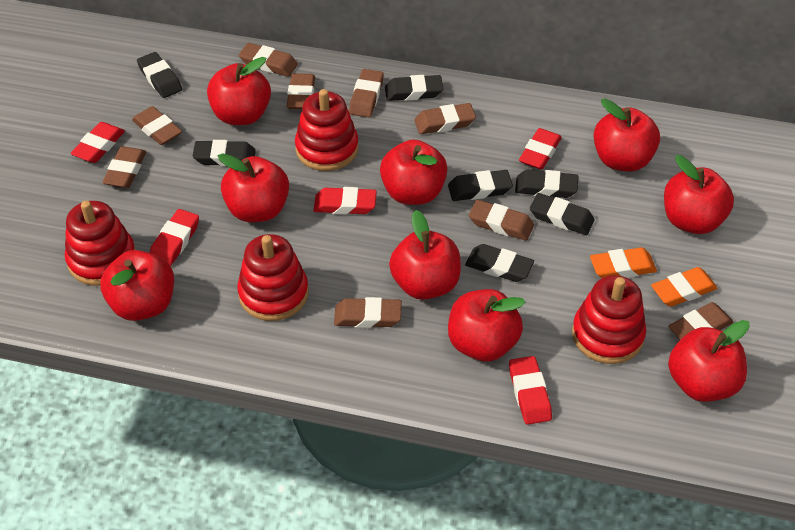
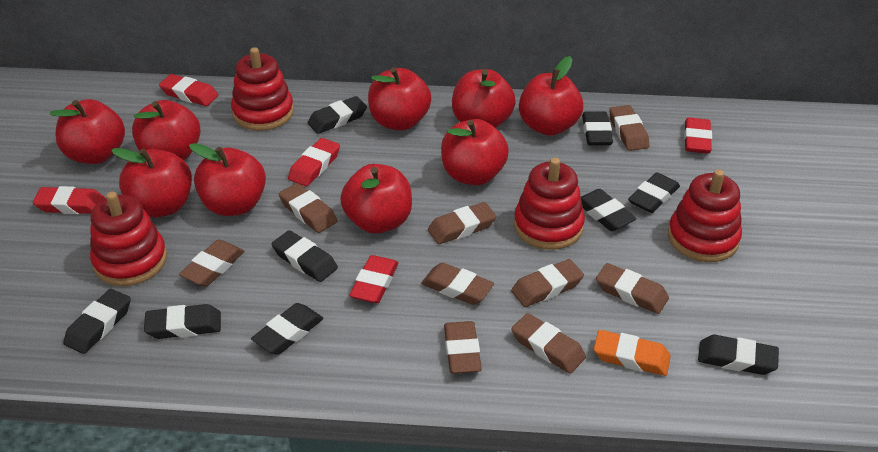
black eraser: 7 -> 9
orange eraser: 2 -> 1

